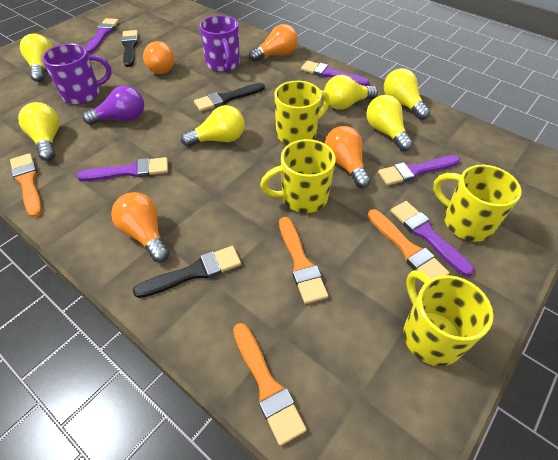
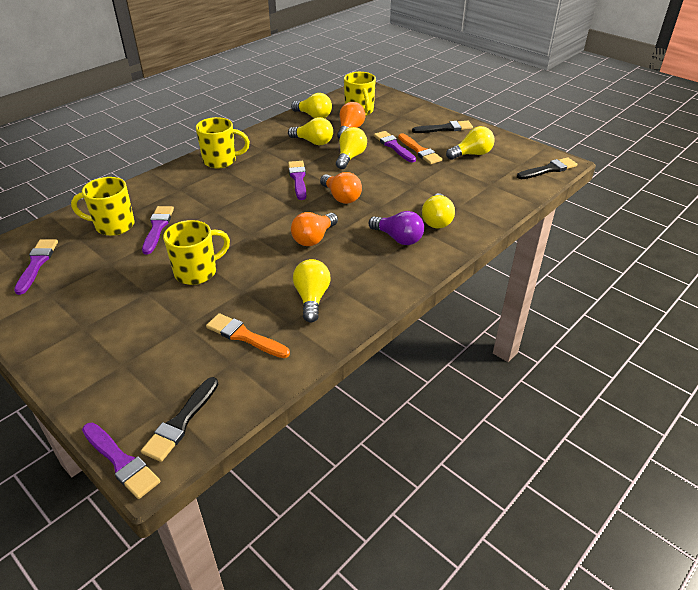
orange brush: 4 -> 2
orange light bulb: 4 -> 3
purple mug: 2 -> 0

